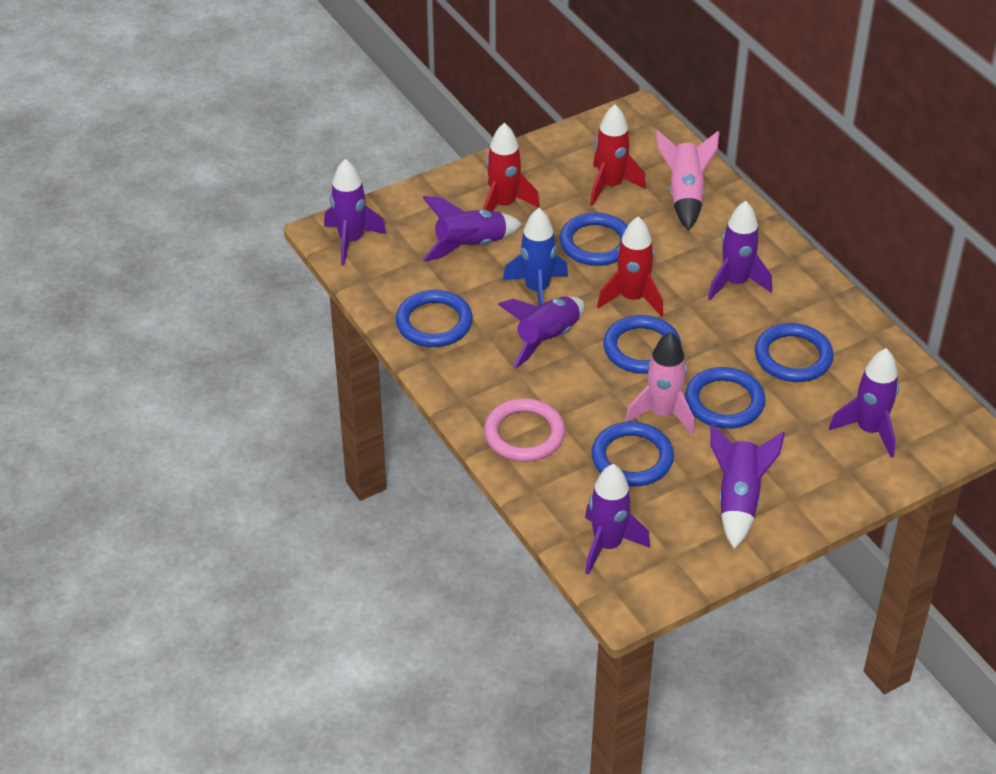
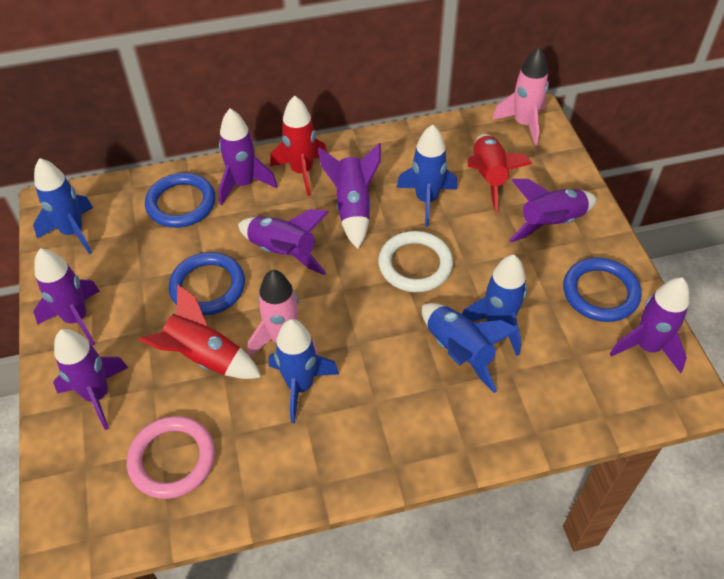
blue ring: 6 -> 3
blue rocket: 1 -> 5
white ring: 0 -> 1

